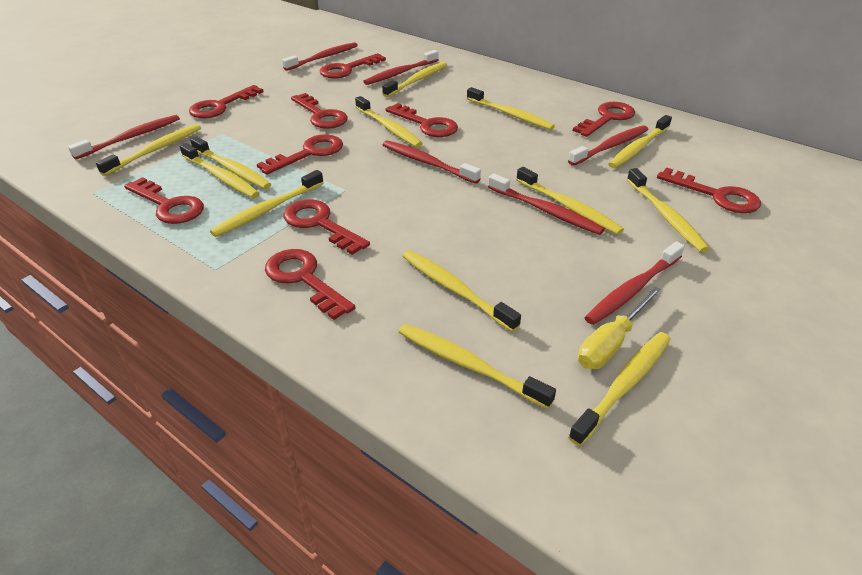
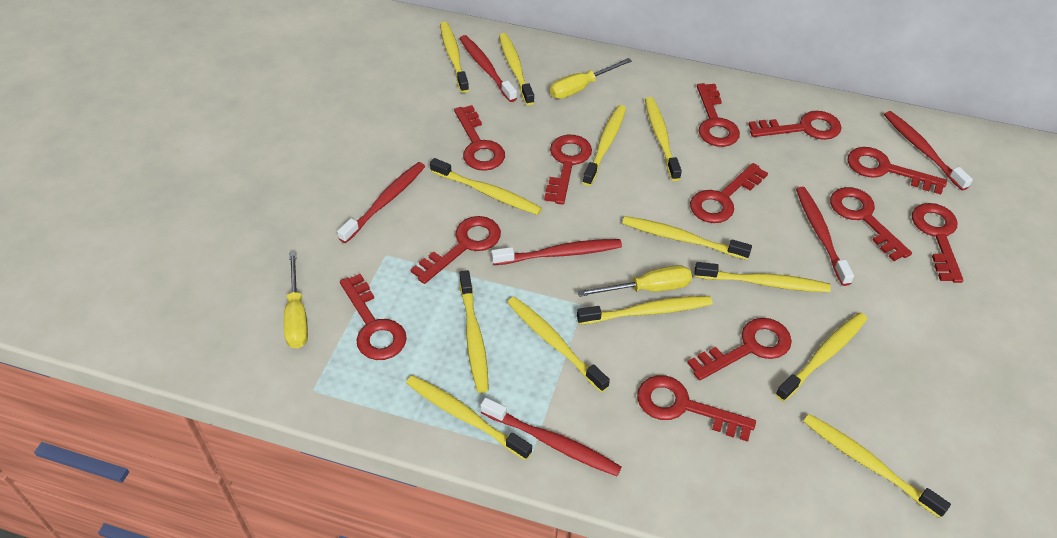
red key: 10 -> 12
red toothbrush: 7 -> 6
yellow screwdriver: 1 -> 3

